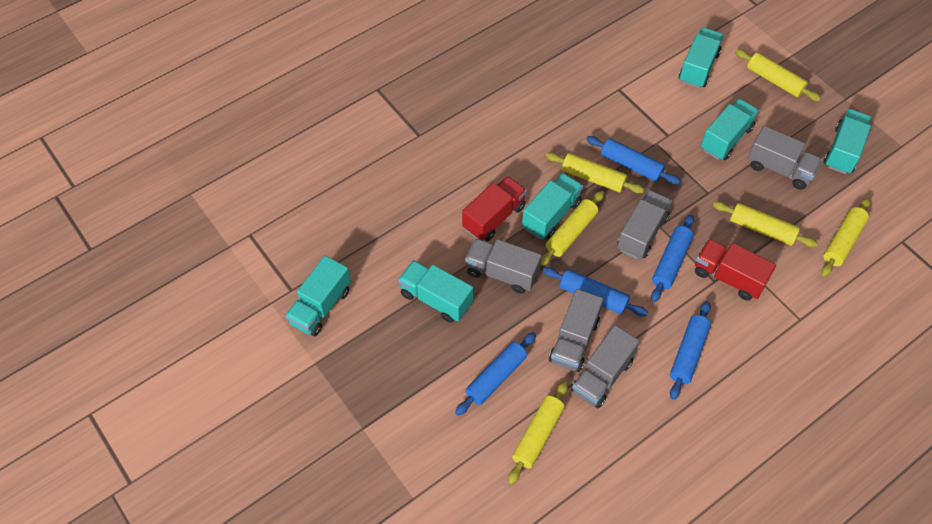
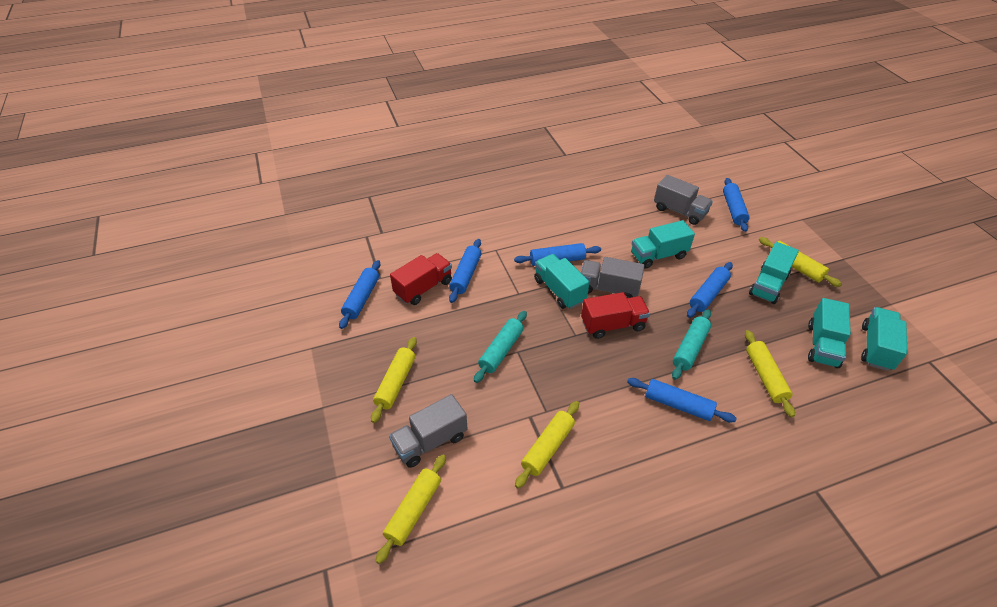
blue rolling pin: 5 -> 6
grey truck: 5 -> 3
turquoise rolling pin: 0 -> 2
turquoise truck: 6 -> 5
yellow rolling pin: 6 -> 5

